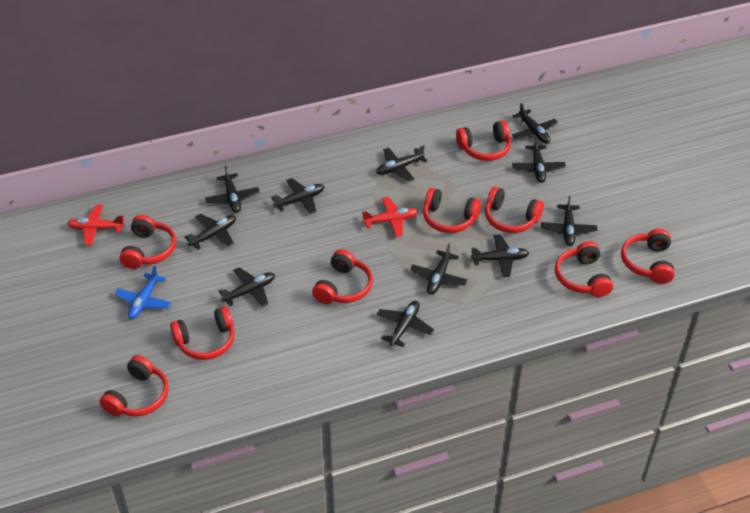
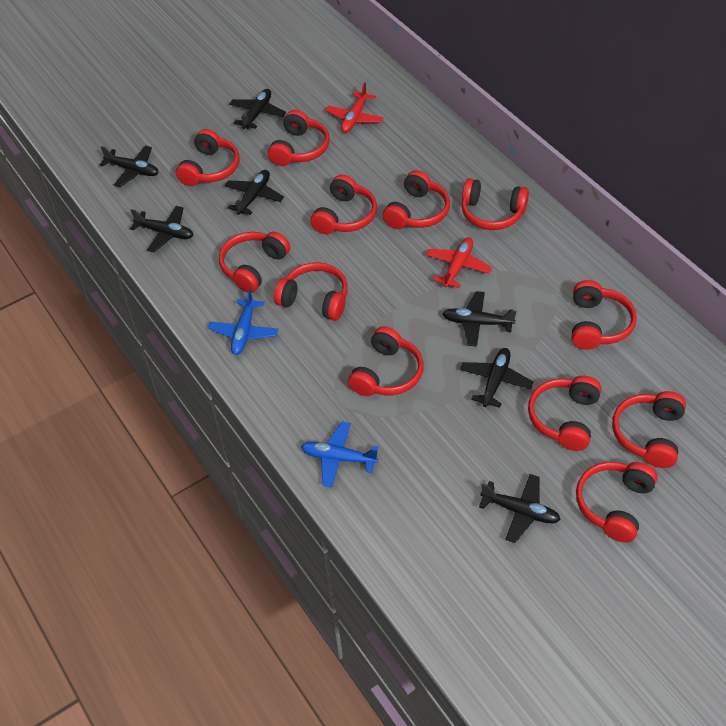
black plane: 11 -> 7
blue plane: 1 -> 2
red headphones: 9 -> 12

